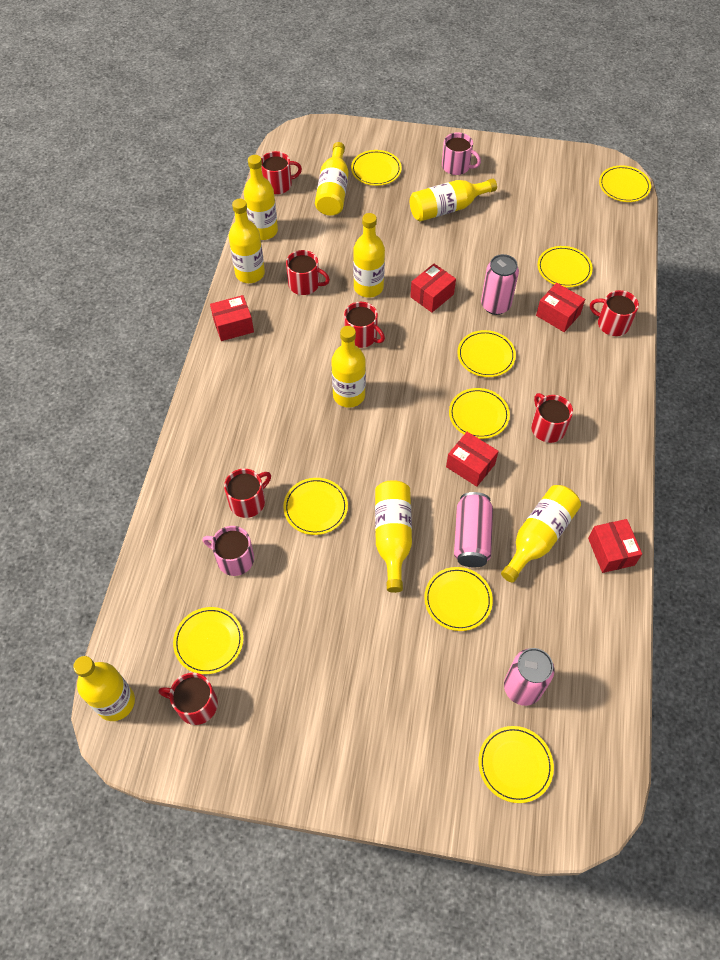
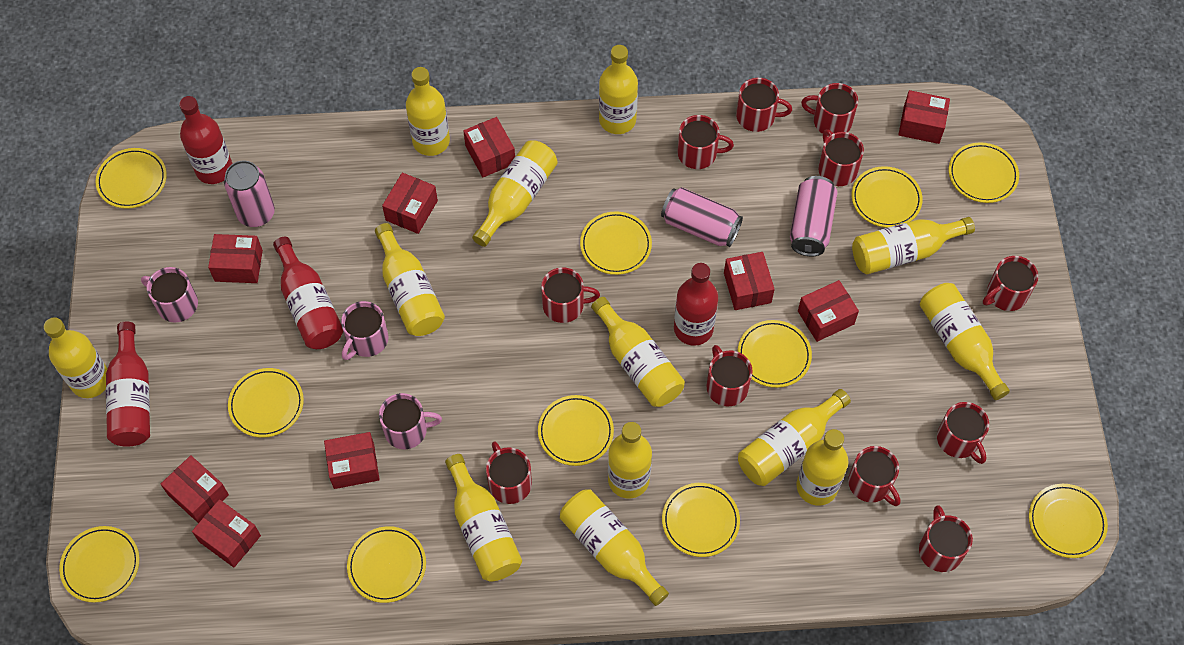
pink mug: 2 -> 3
red bottle: 0 -> 4
red box: 5 -> 9
red mug: 7 -> 11
yellow bottle: 9 -> 13
yellow plate: 9 -> 11

